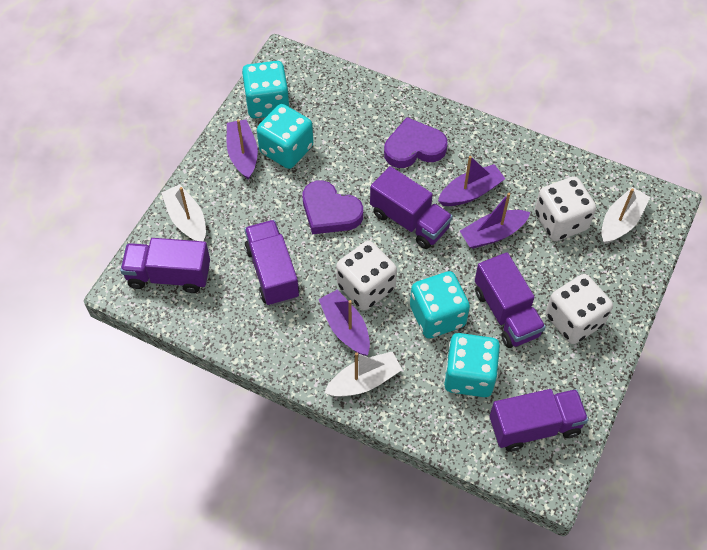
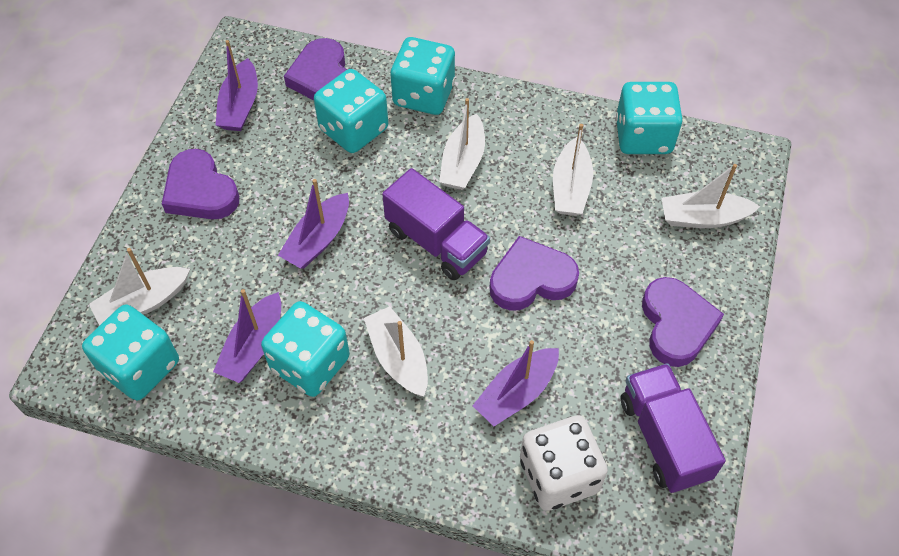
purple heart: 2 -> 4
purple truck: 5 -> 2
turquoise dice: 4 -> 5
white boat: 3 -> 5
white dice: 3 -> 1

